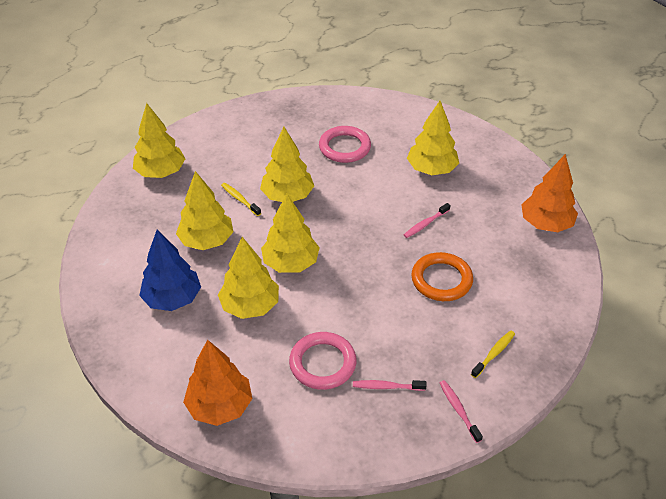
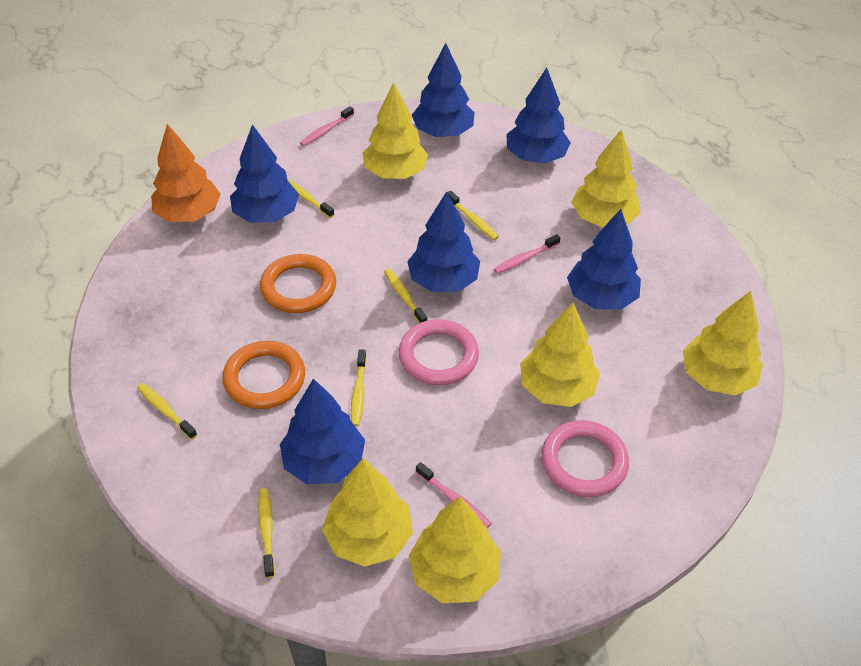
blue tree: 1 -> 6
orange ring: 1 -> 2
orange tree: 2 -> 1
yellow toothbrush: 2 -> 6

